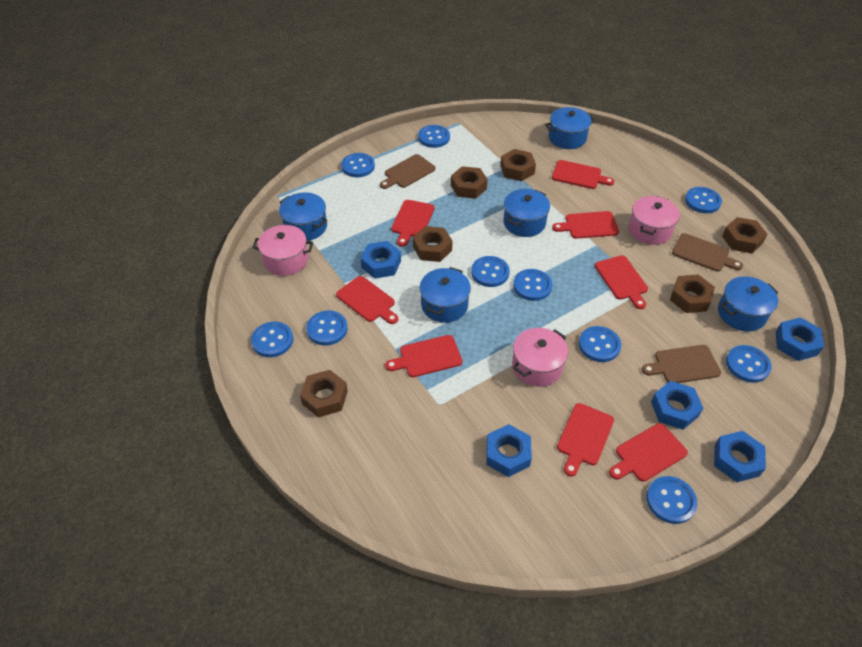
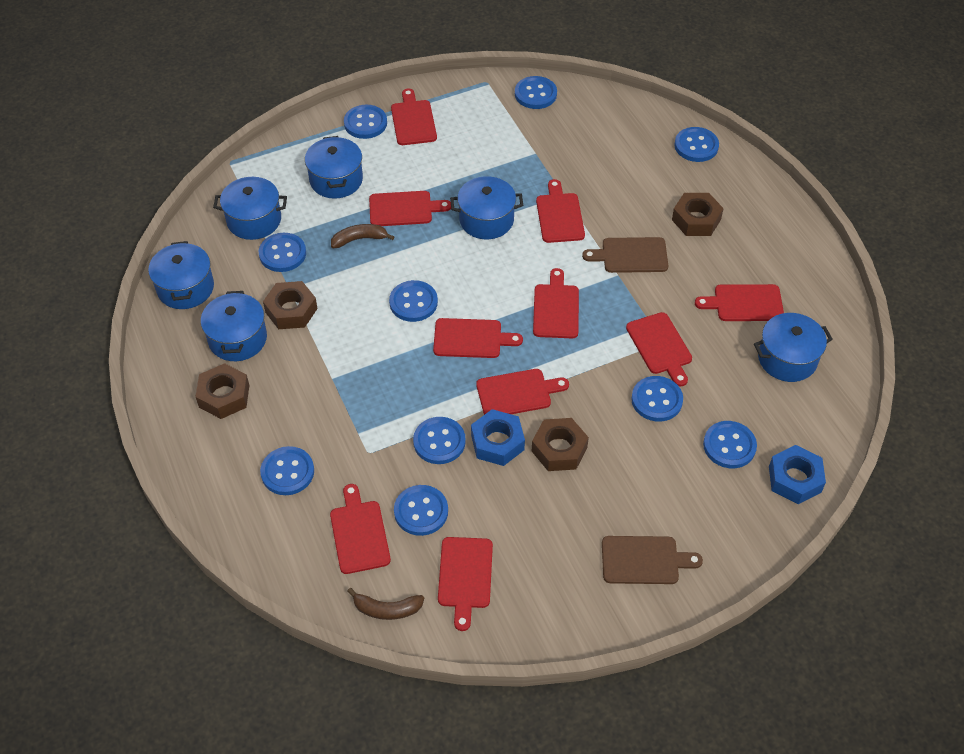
blue nut: 5 -> 2
blue pot: 5 -> 6
brown banana: 0 -> 2
brown cutting board: 3 -> 2
brown nut: 6 -> 4
pink pot: 3 -> 0
red cutting board: 8 -> 10

